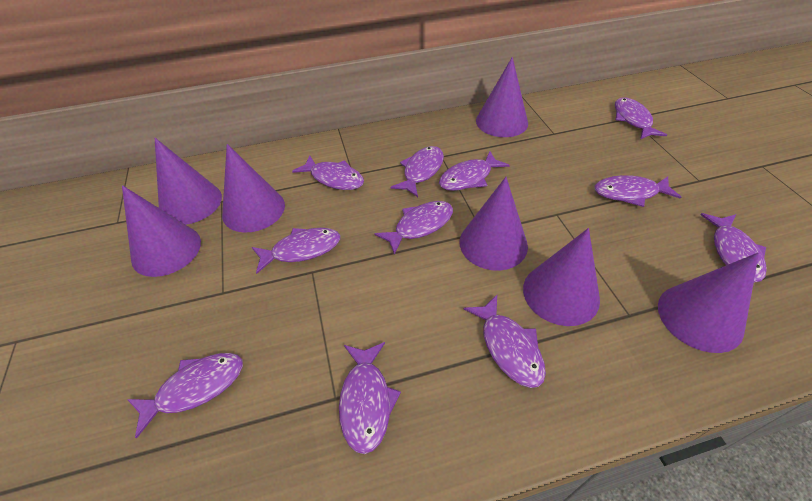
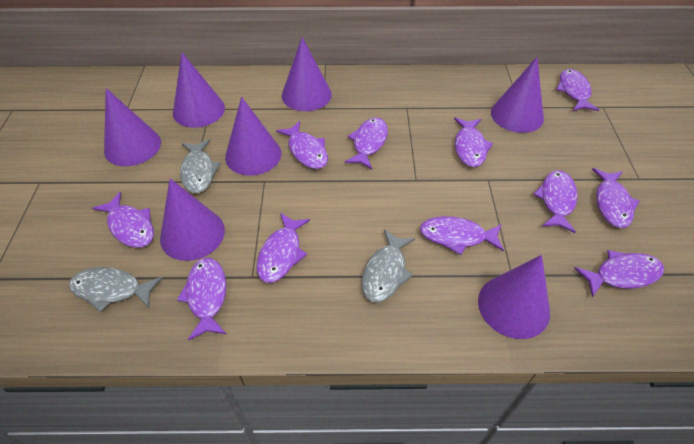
grey fish: 0 -> 3

